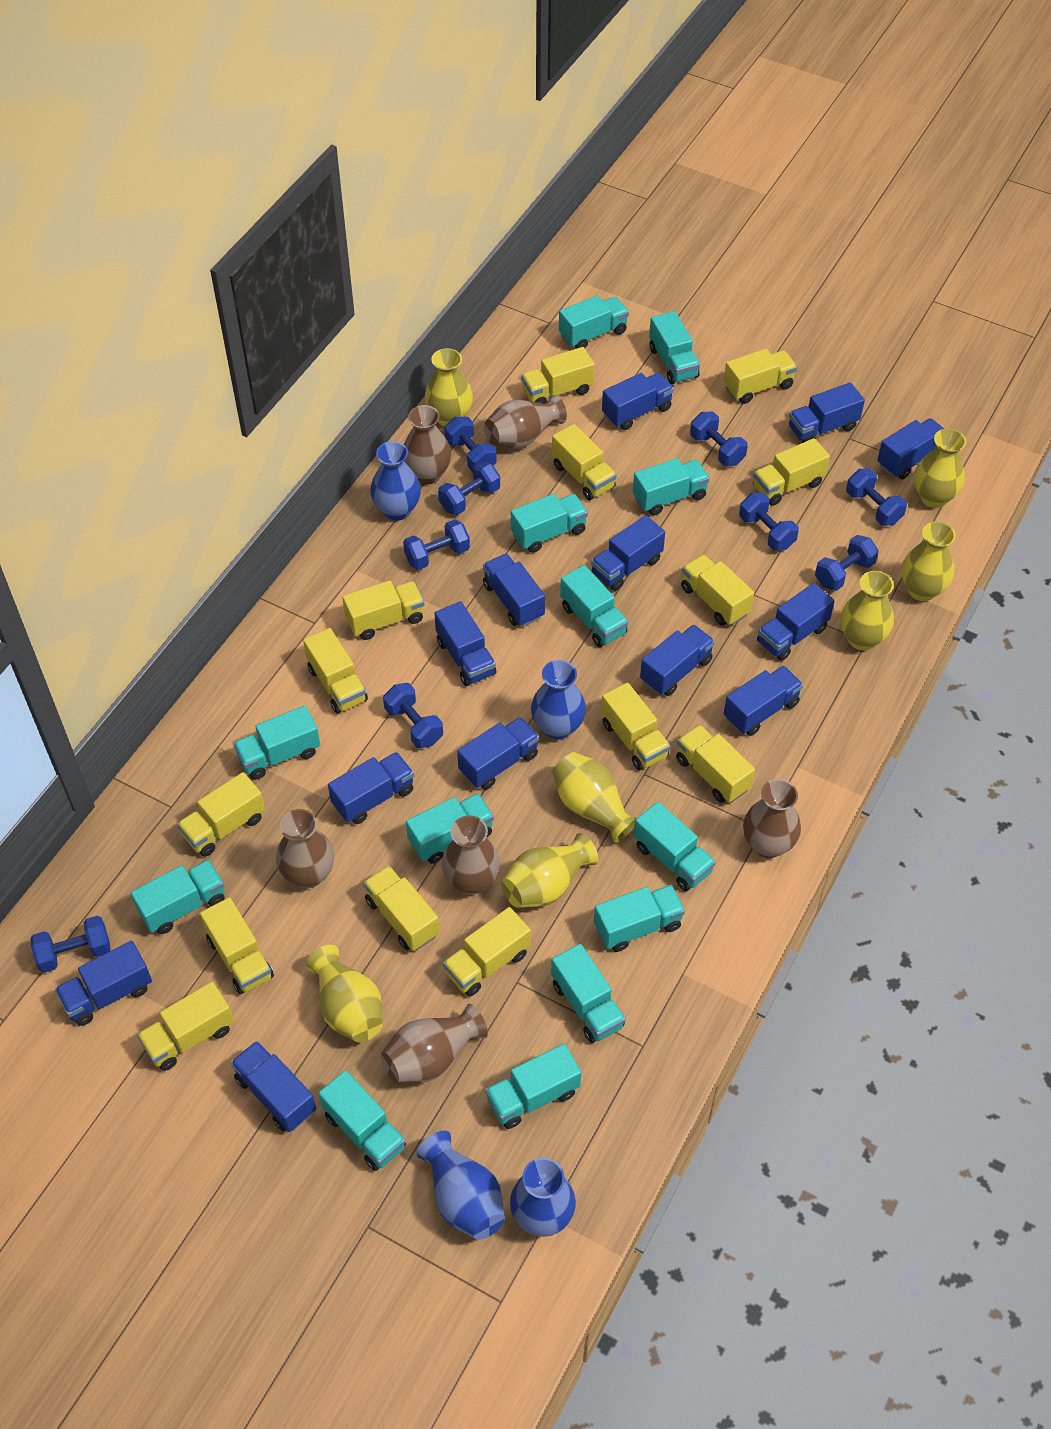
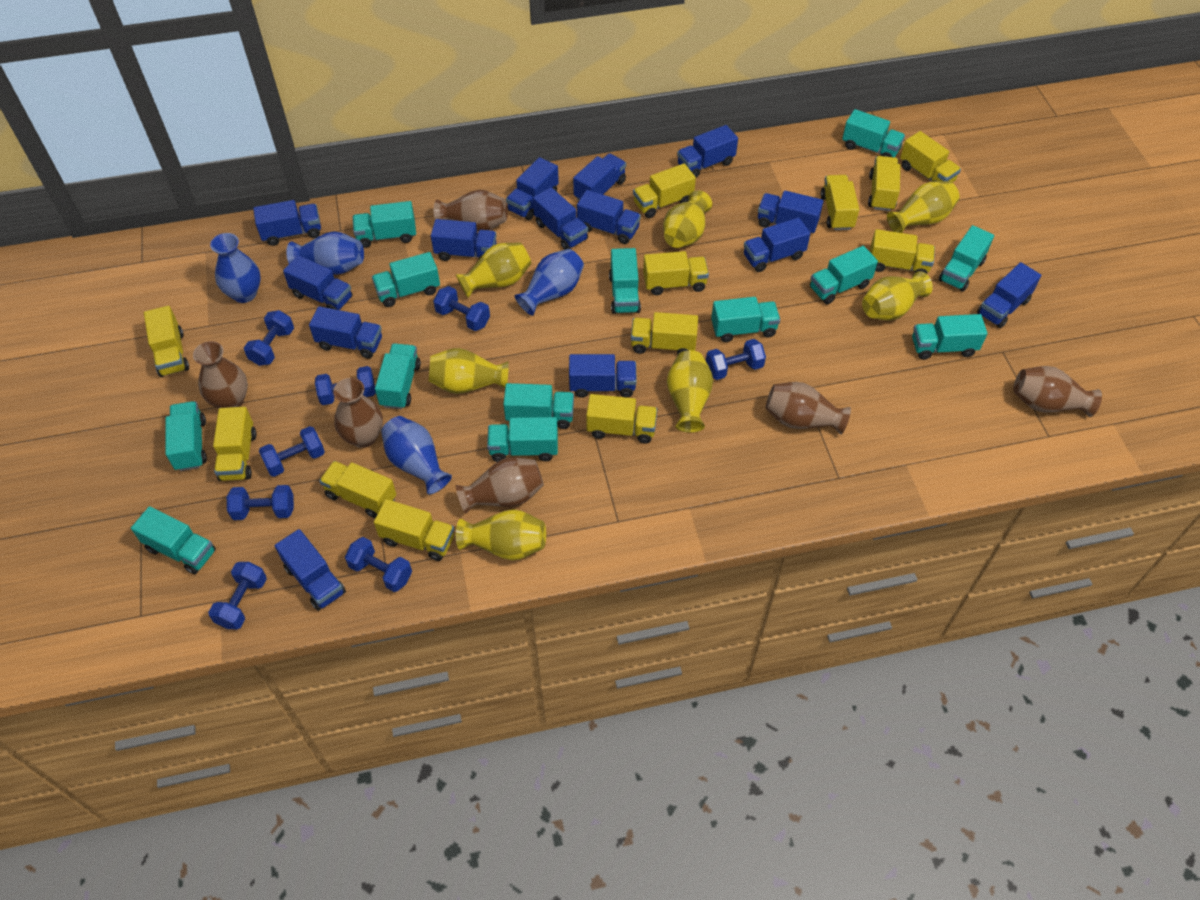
blue dumbbell: 9 -> 8
blue truck: 13 -> 14
yellow truck: 14 -> 12

